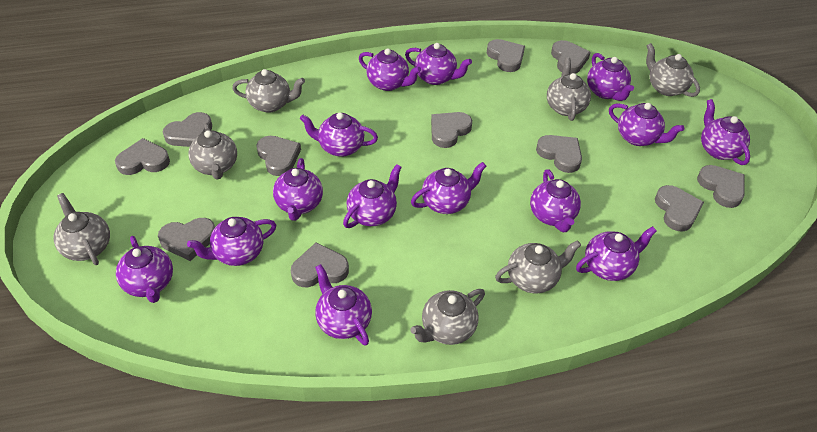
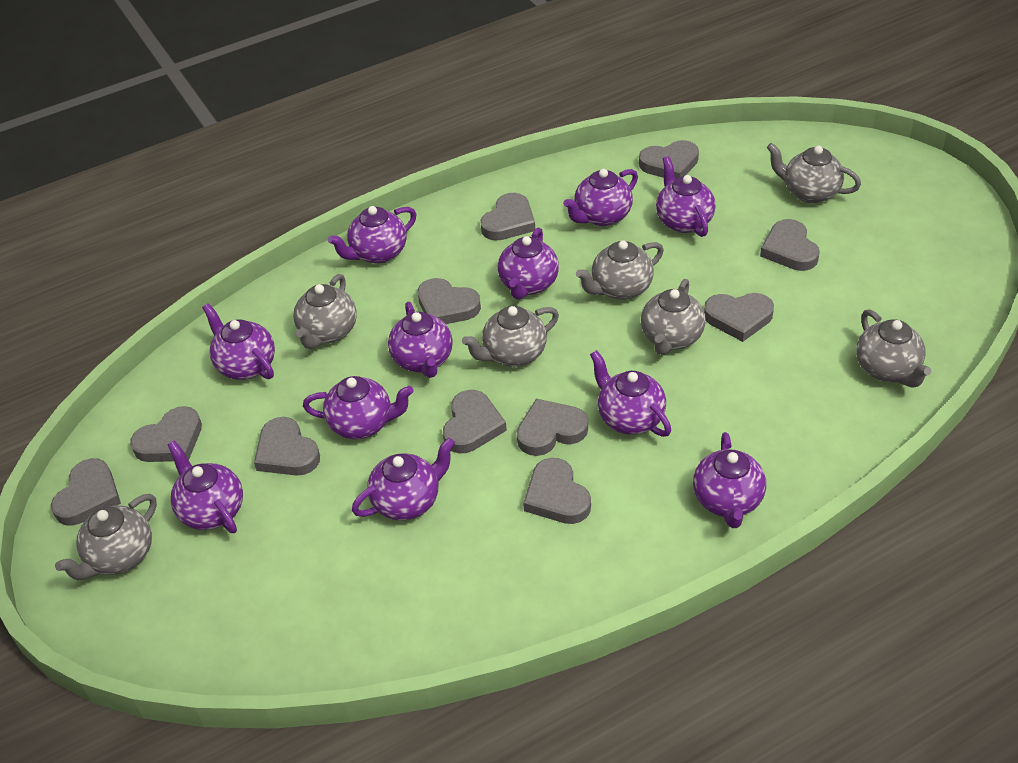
purple teapot: 14 -> 11

